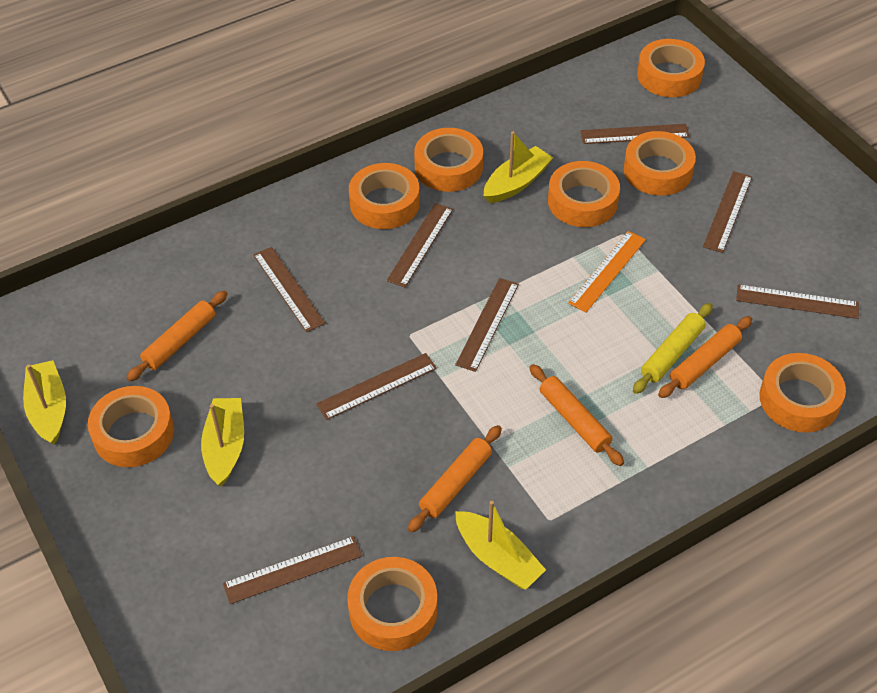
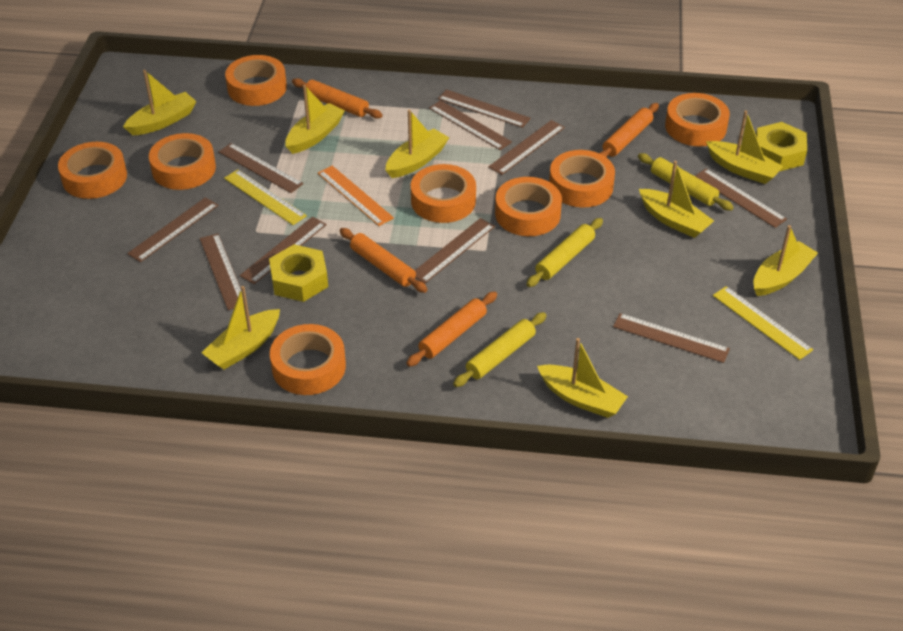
brown ruler: 8 -> 10
yellow boat: 4 -> 8
yellow nut: 0 -> 2
yellow rolling pin: 1 -> 3
yellow ruler: 0 -> 2

